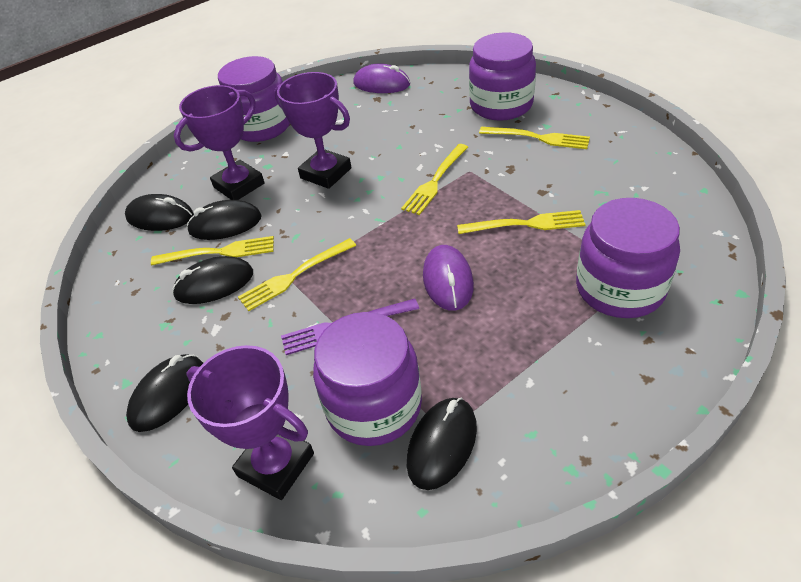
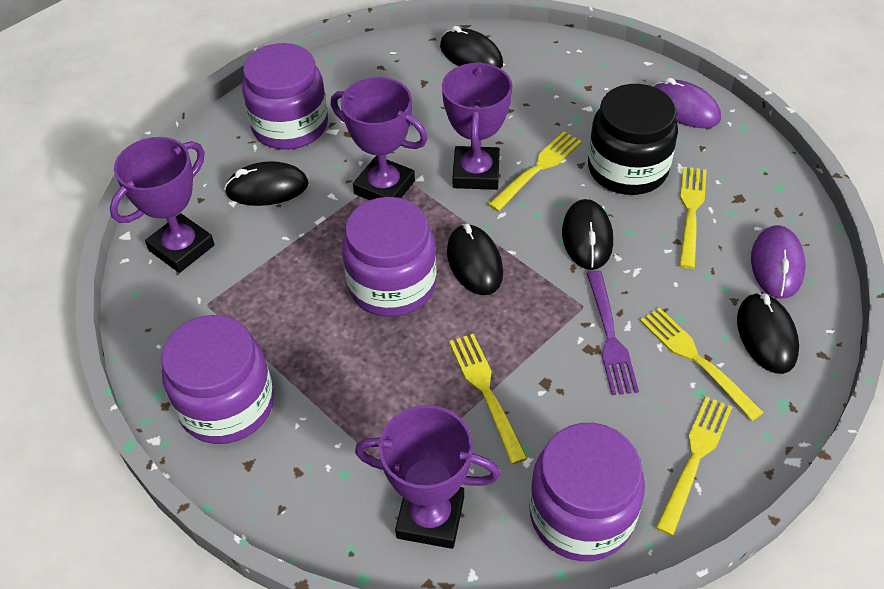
black jar: 0 -> 1
purple trophy: 3 -> 4

